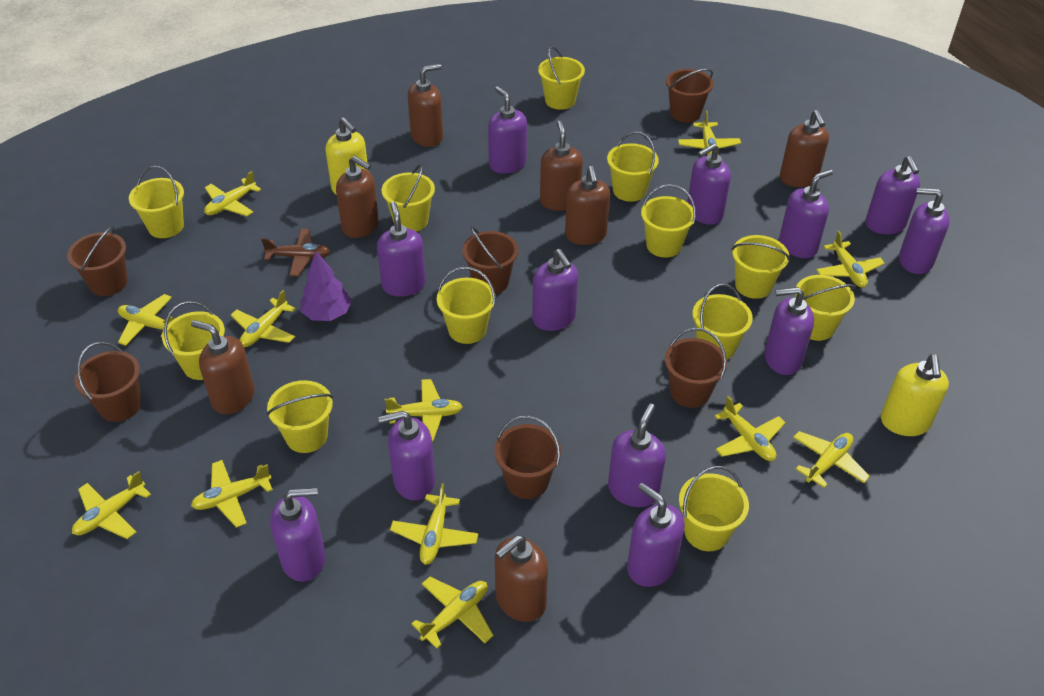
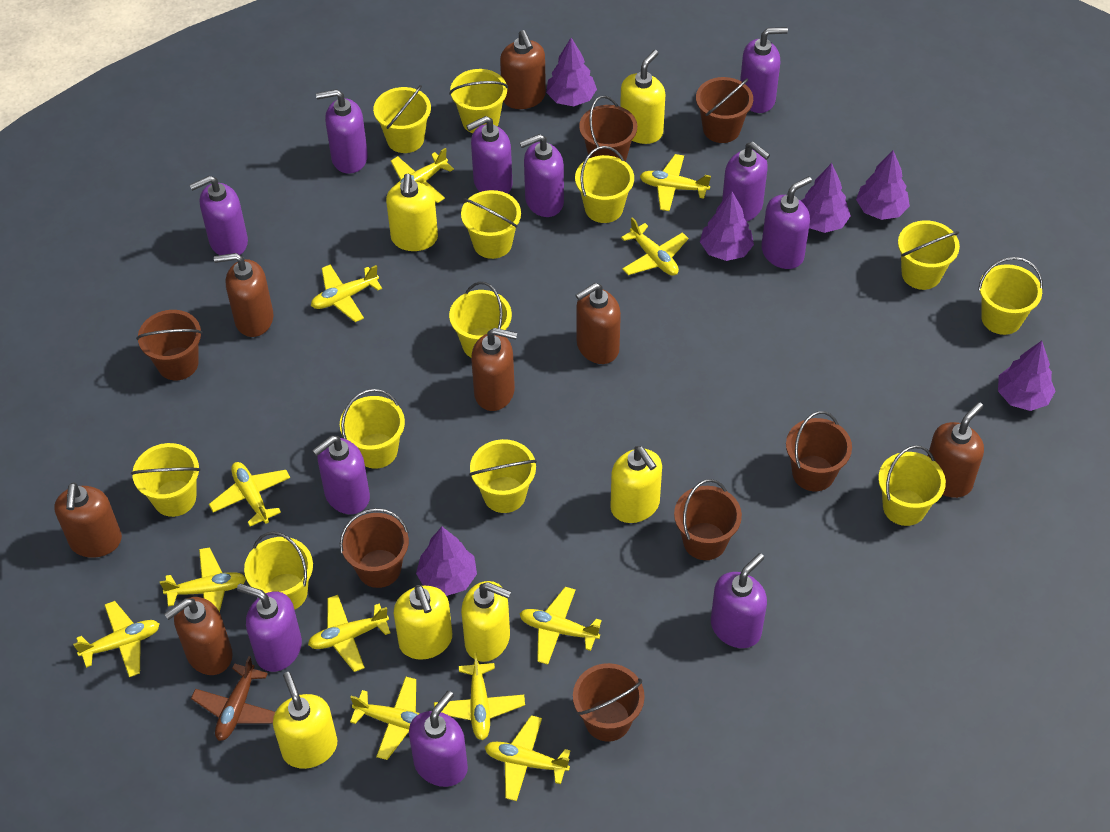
brown bucket: 6 -> 7
purple soap dispenser: 12 -> 11
purple tree: 1 -> 6
yellow soap dispenser: 2 -> 6

